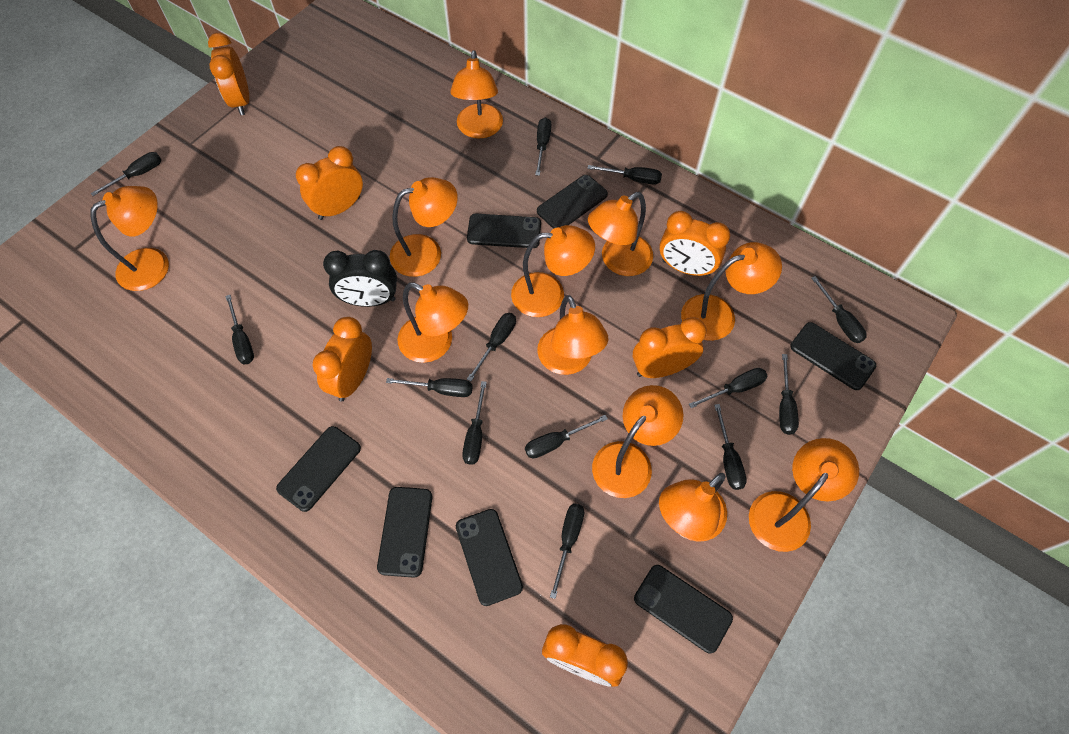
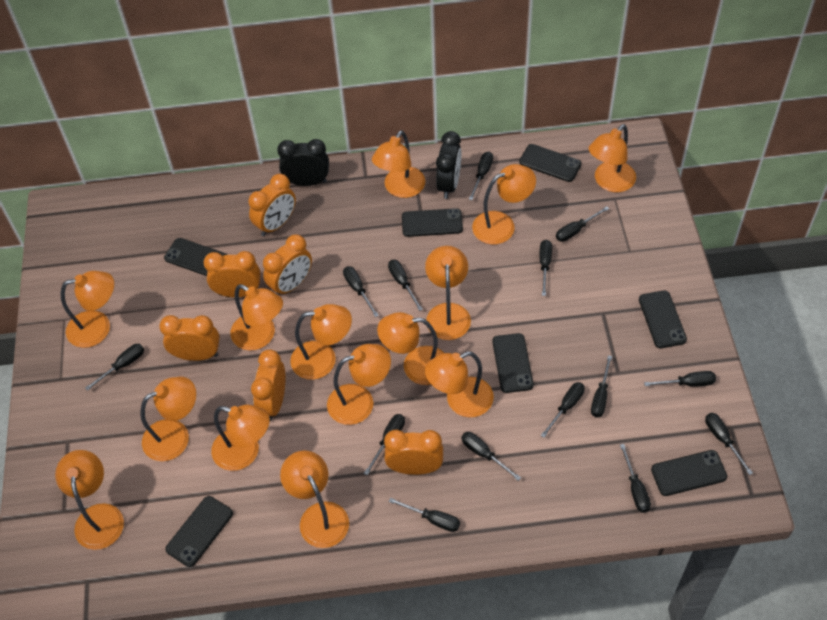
black clock: 1 -> 2
black screwdriver: 13 -> 14
orange lamp: 11 -> 14

